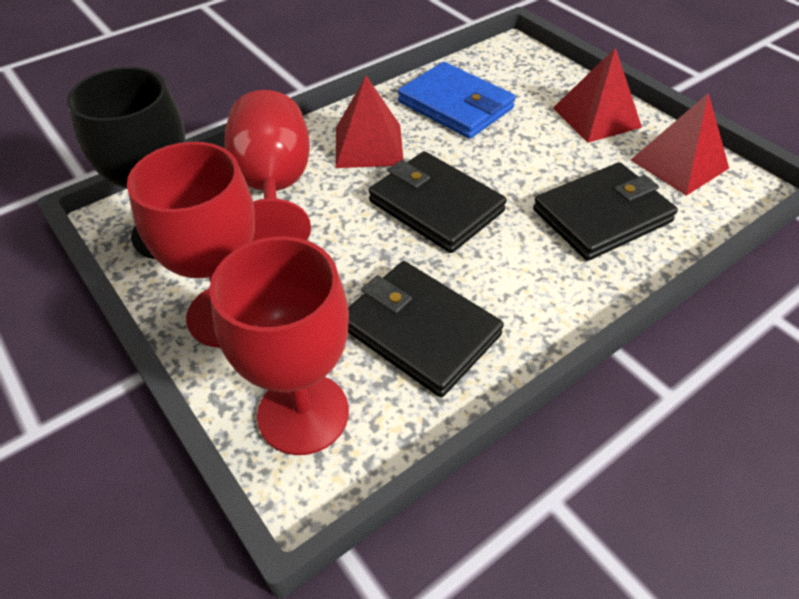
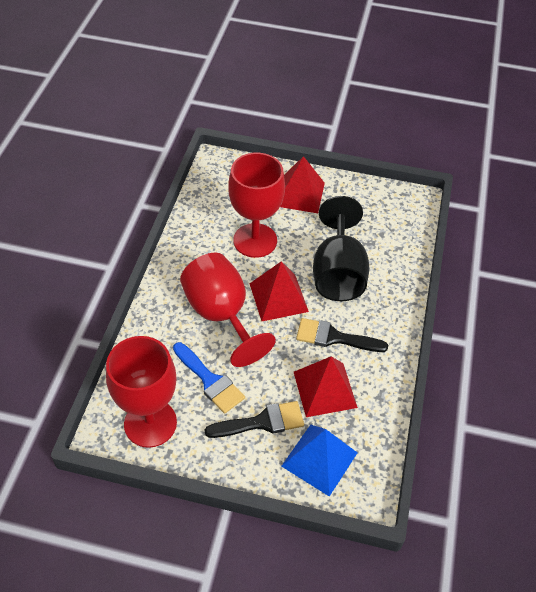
black brush: 0 -> 2
black wallet: 3 -> 0
blue brush: 0 -> 1
blue pyramid: 0 -> 1
blue wallet: 1 -> 0

